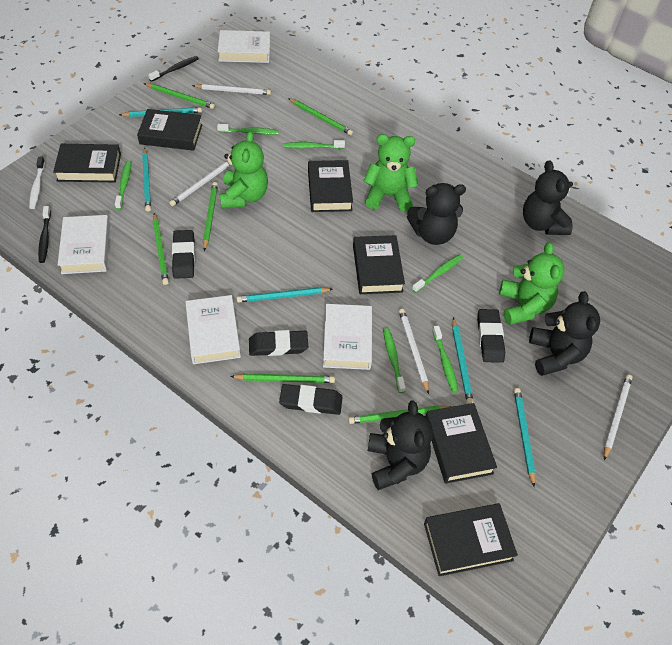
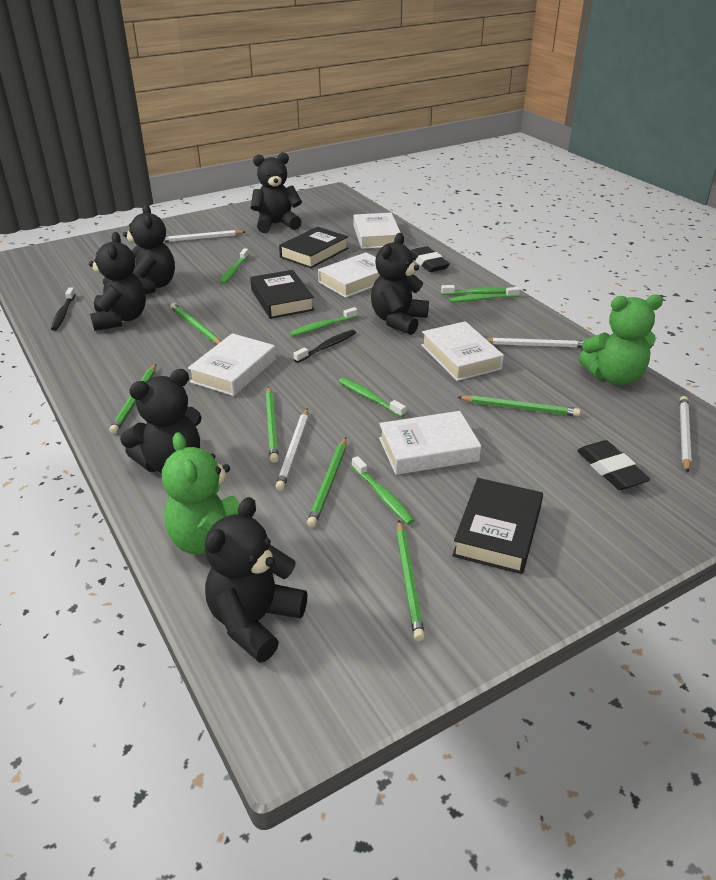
black book: 6 -> 3
black eraser: 4 -> 2
black teddy bear: 4 -> 6
green teddy bear: 3 -> 2
turquoise pencil: 5 -> 0
white book: 4 -> 5
white toothbrush: 1 -> 0

